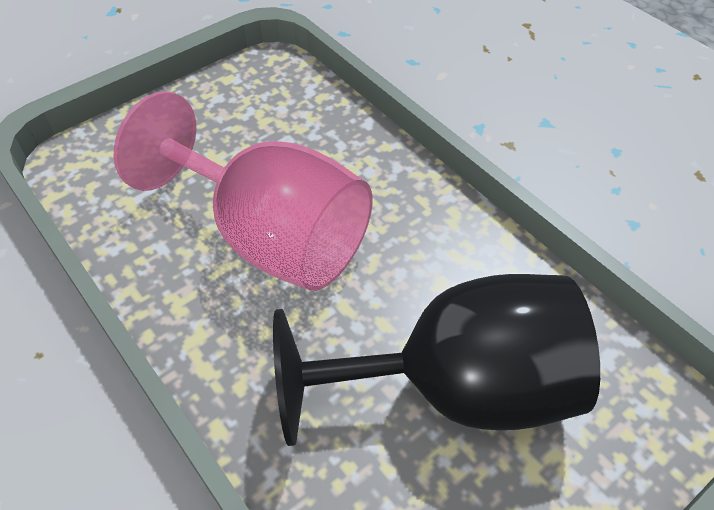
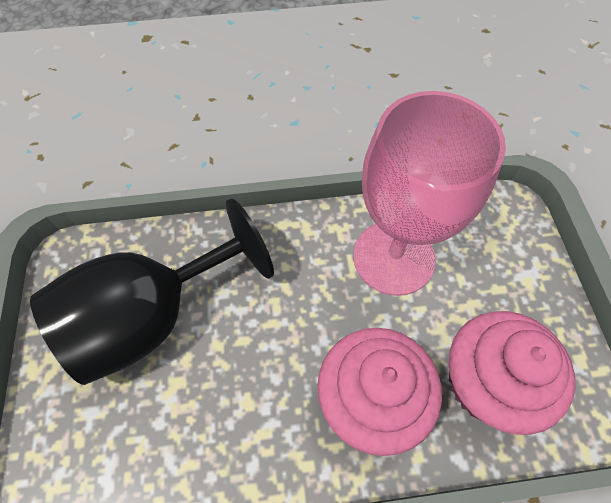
pink cupcake: 0 -> 2

